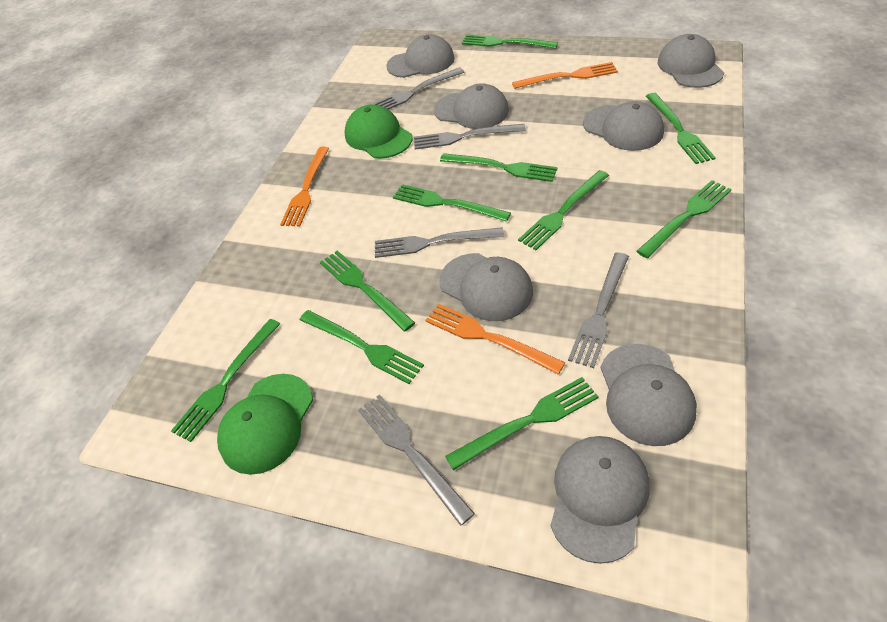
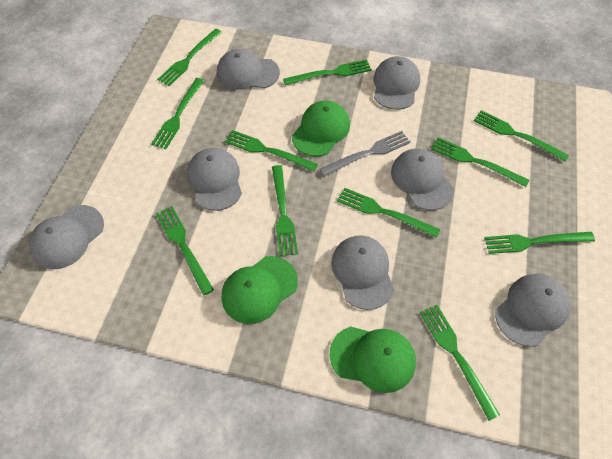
green cap: 2 -> 3
green fork: 10 -> 11
grey fork: 5 -> 1
orange fork: 3 -> 0

